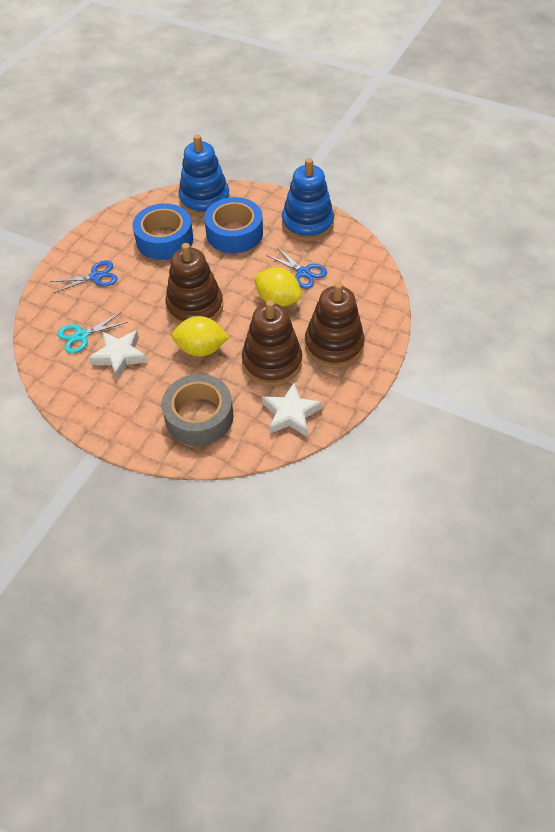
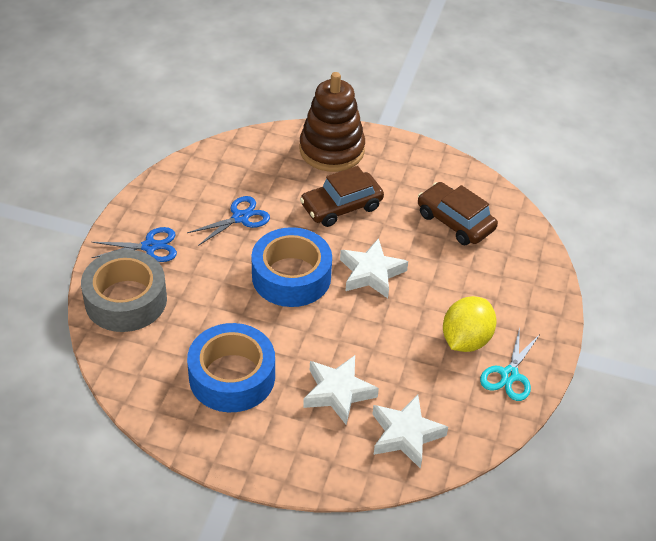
blue stacking toy: 2 -> 0
brown car: 0 -> 2
brown stacking toy: 3 -> 1
white star: 2 -> 3
yellow lemon: 2 -> 1

